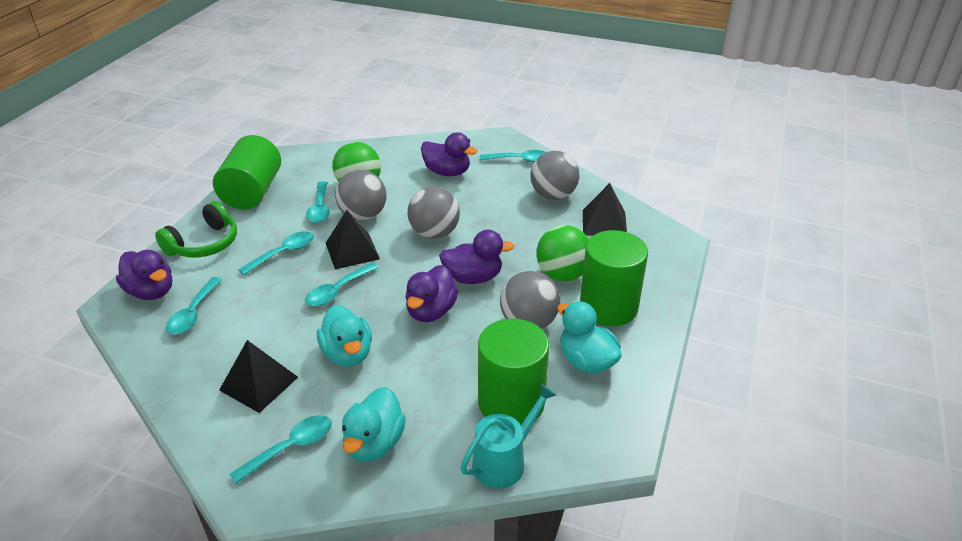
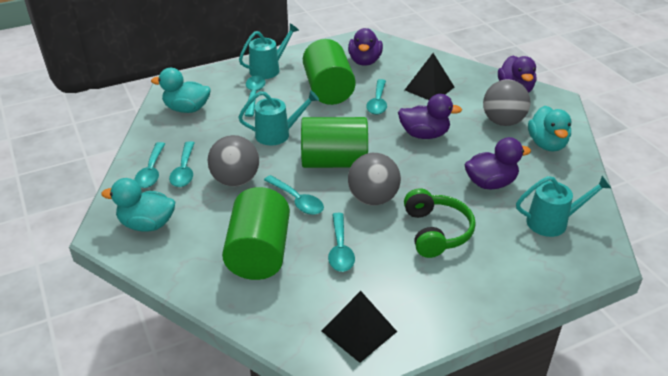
black pyramid: 3 -> 2
green ball: 2 -> 0
grey ball: 4 -> 3
turquoise watering can: 1 -> 3

